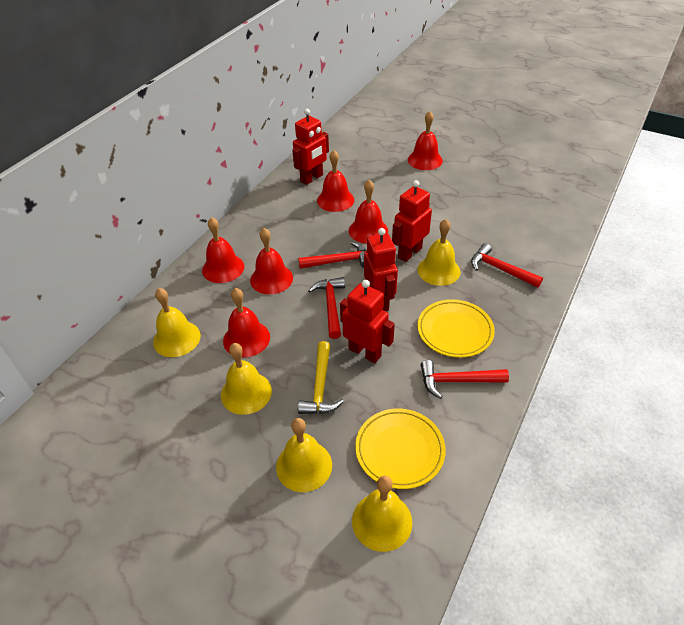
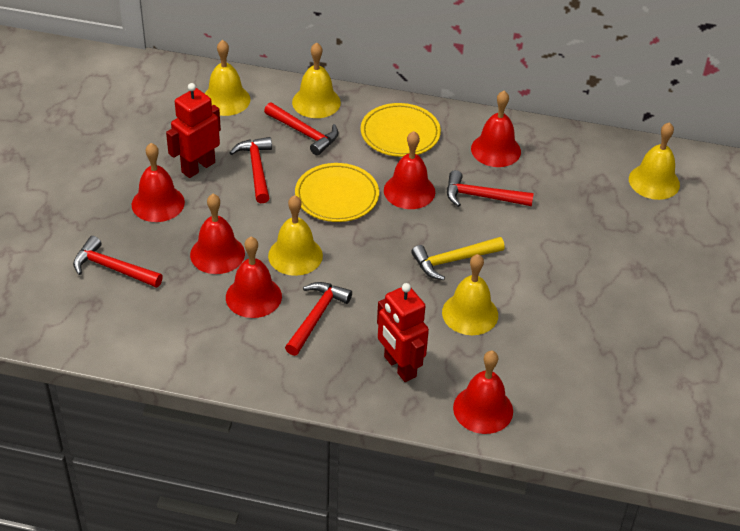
red hammer: 4 -> 5
red robot: 4 -> 2

